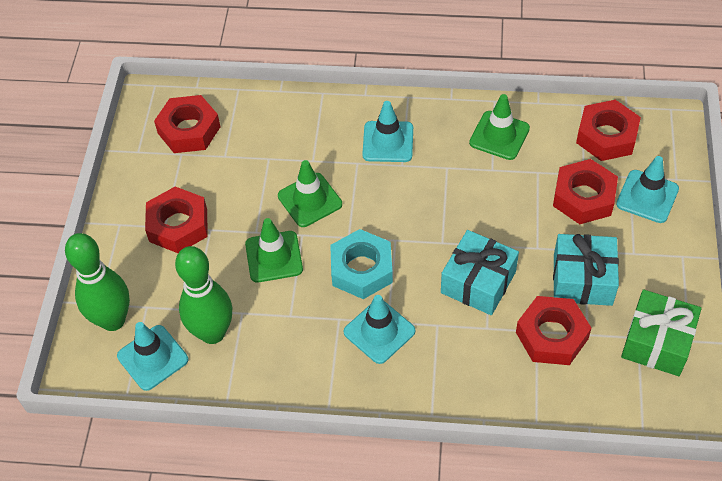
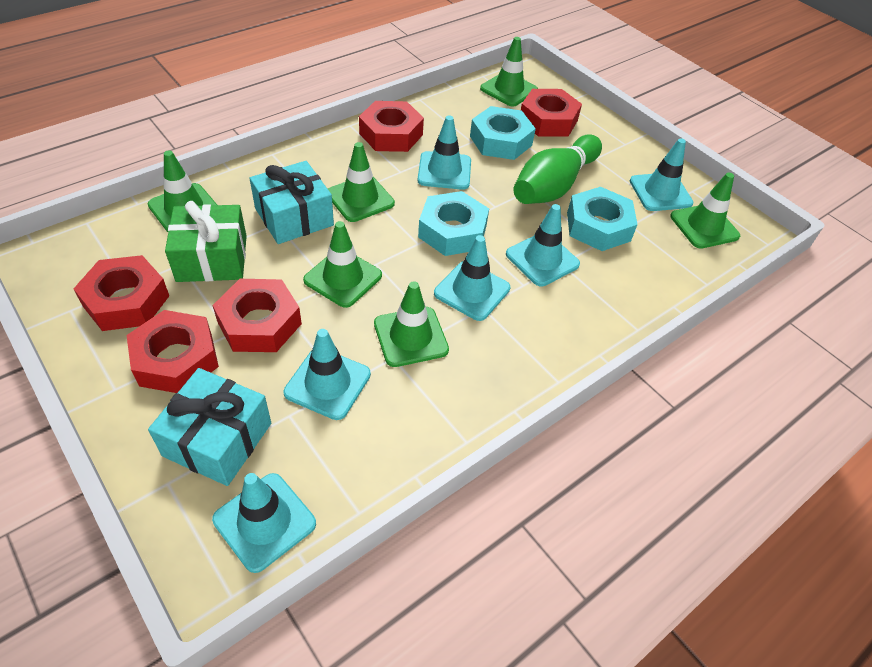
green bowling pin: 2 -> 1
green traffic cone: 3 -> 6
turquoise nut: 1 -> 3
turquoise traffic cone: 4 -> 6

